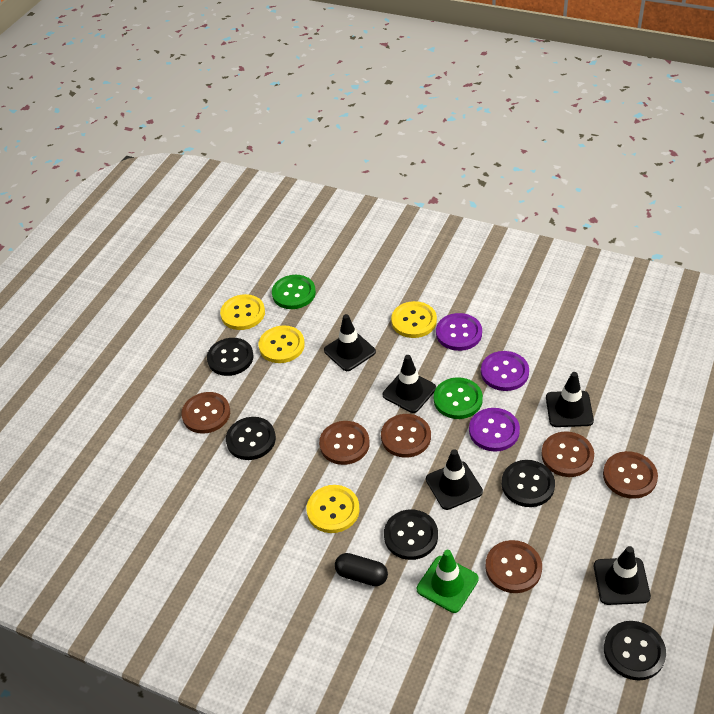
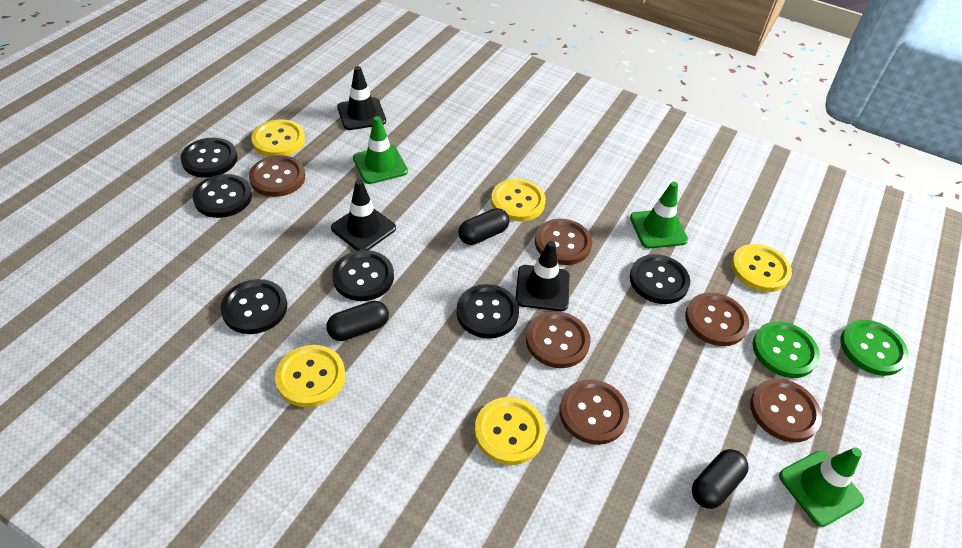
black button: 5 -> 6
black capsule: 1 -> 3
black traffic cone: 5 -> 3
green traffic cone: 1 -> 3
purple button: 3 -> 0
yellow button: 4 -> 5

